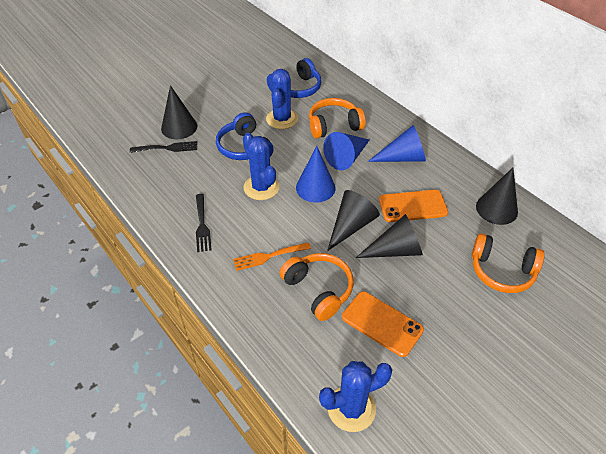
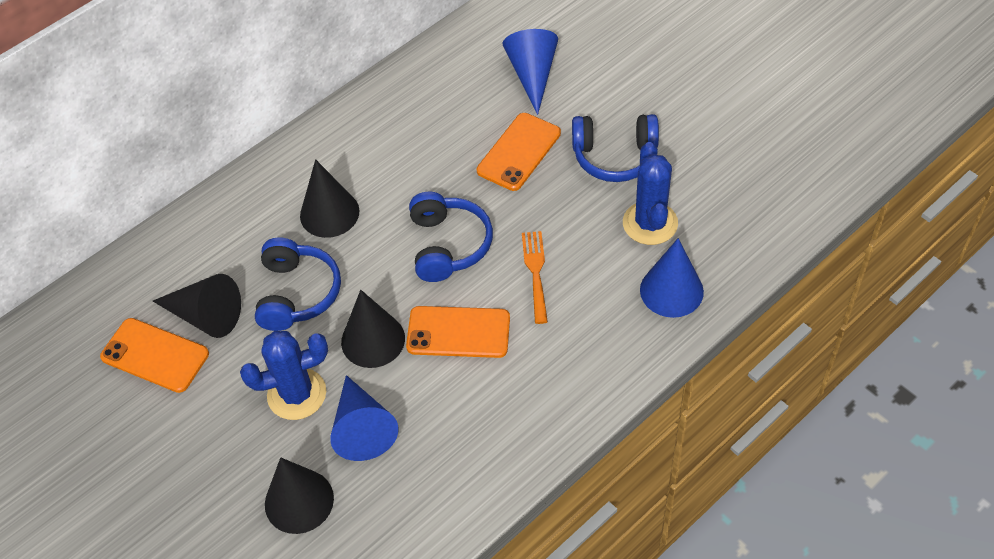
black fork: 2 -> 0
blue cactus: 3 -> 2
blue headphones: 2 -> 3
orange headphones: 3 -> 0
orange phone: 2 -> 3

